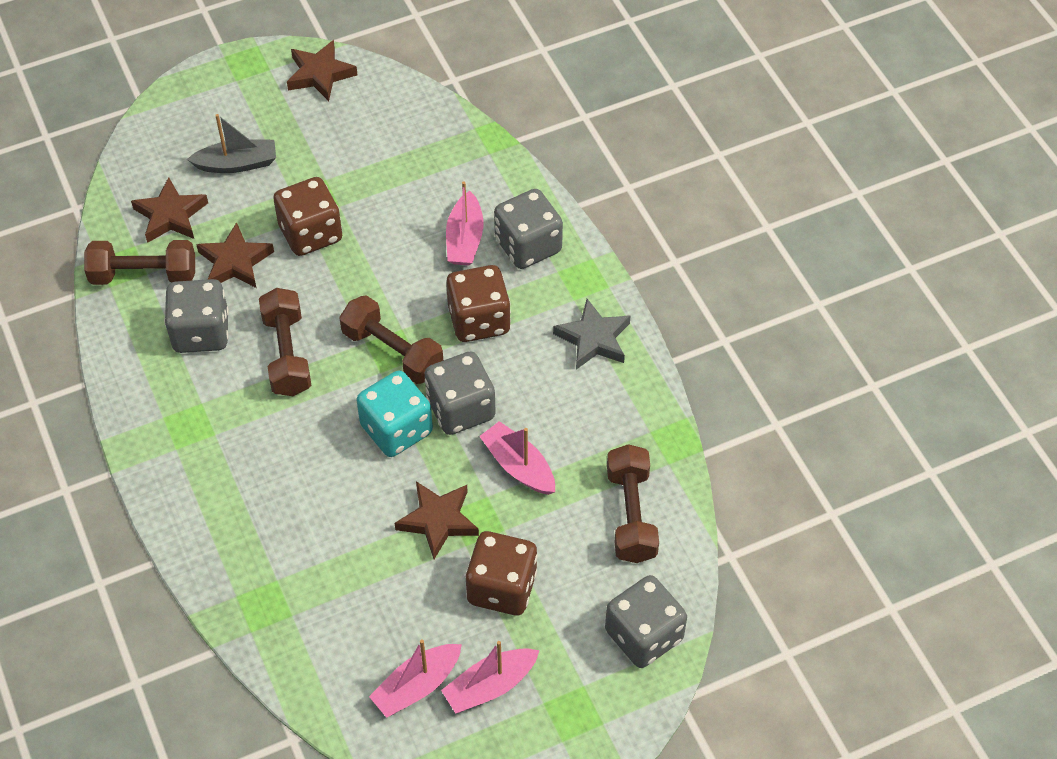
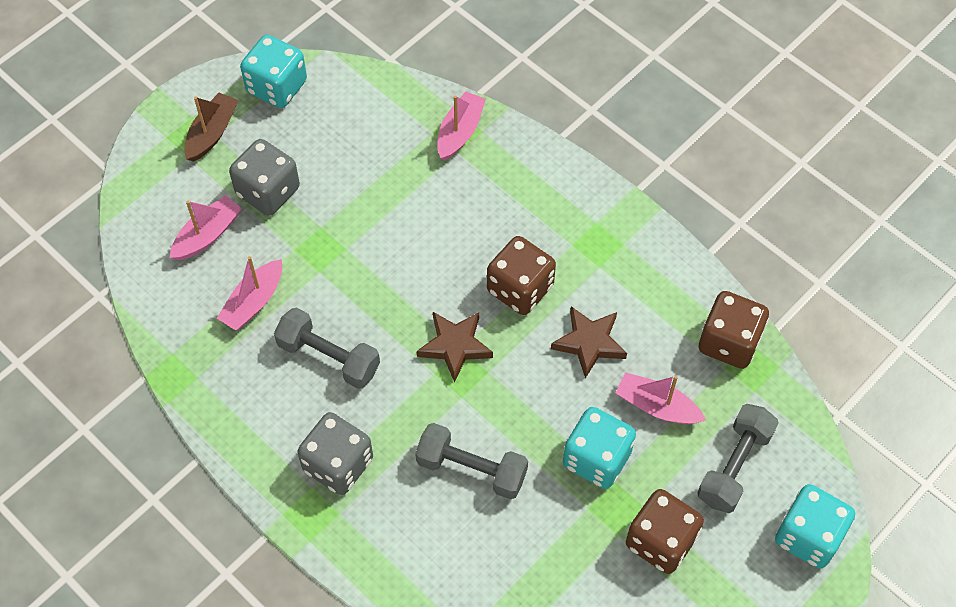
brown boat: 0 -> 1
brown dumbbell: 4 -> 0
brown star: 4 -> 2
grey boat: 1 -> 0
grey dice: 4 -> 2
grey dumbbell: 0 -> 3
grey star: 1 -> 0
turquoise dice: 1 -> 3

